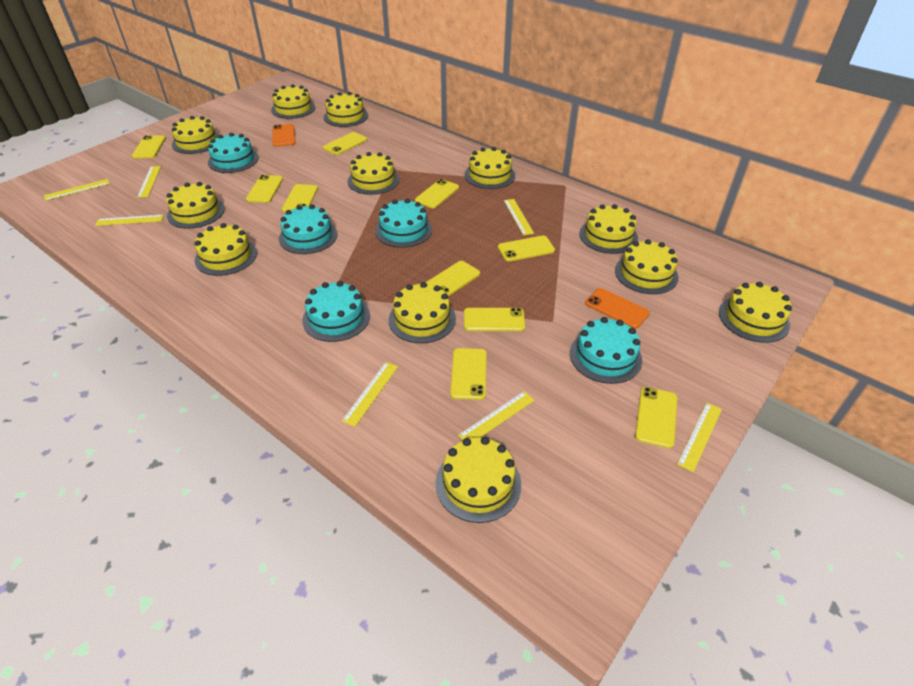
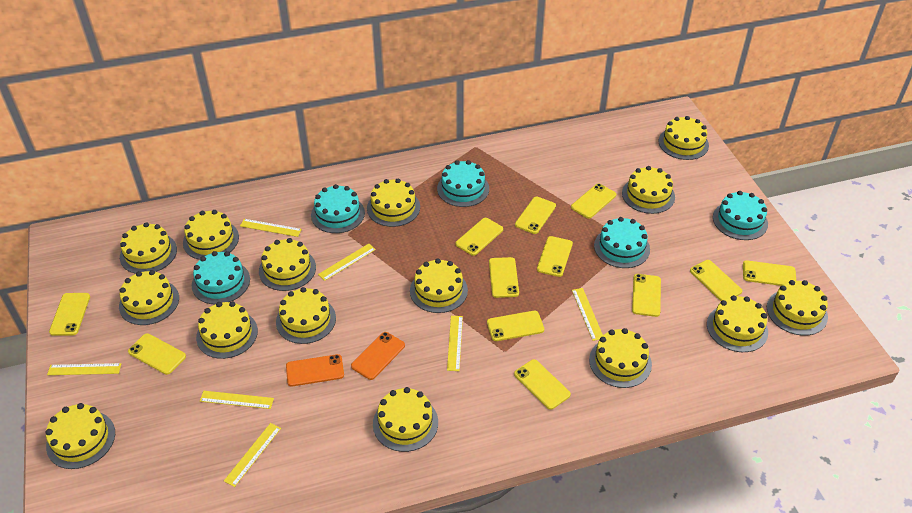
yellow cake: 12 -> 15
yellow phone: 10 -> 12

